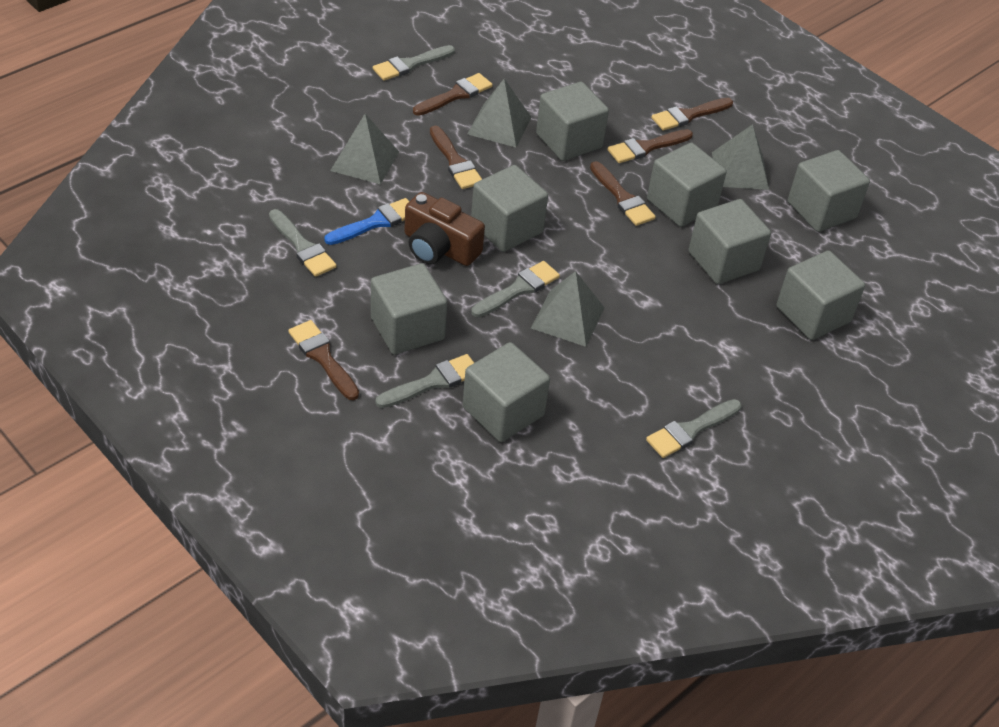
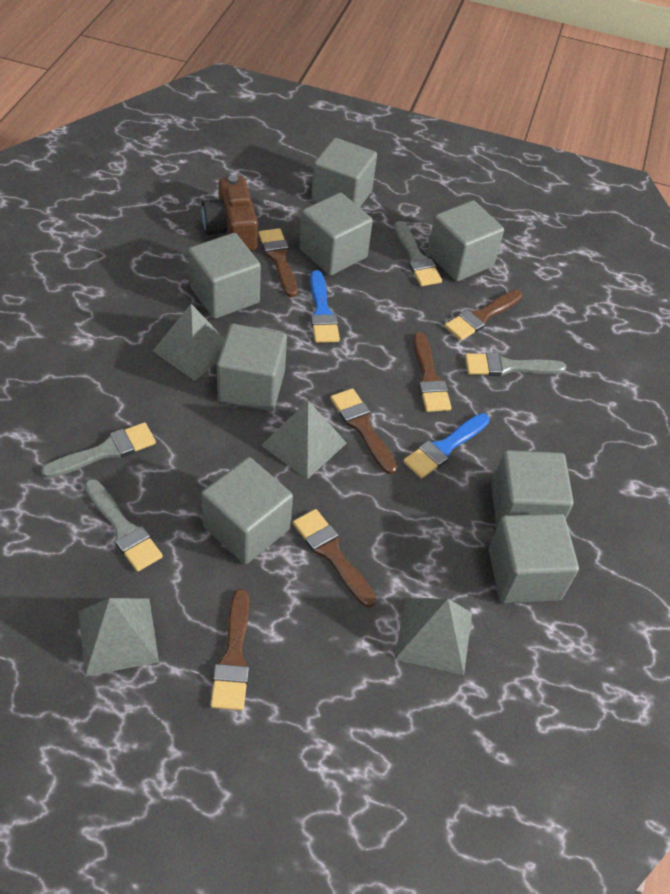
blue brush: 1 -> 2
grey brush: 5 -> 4

